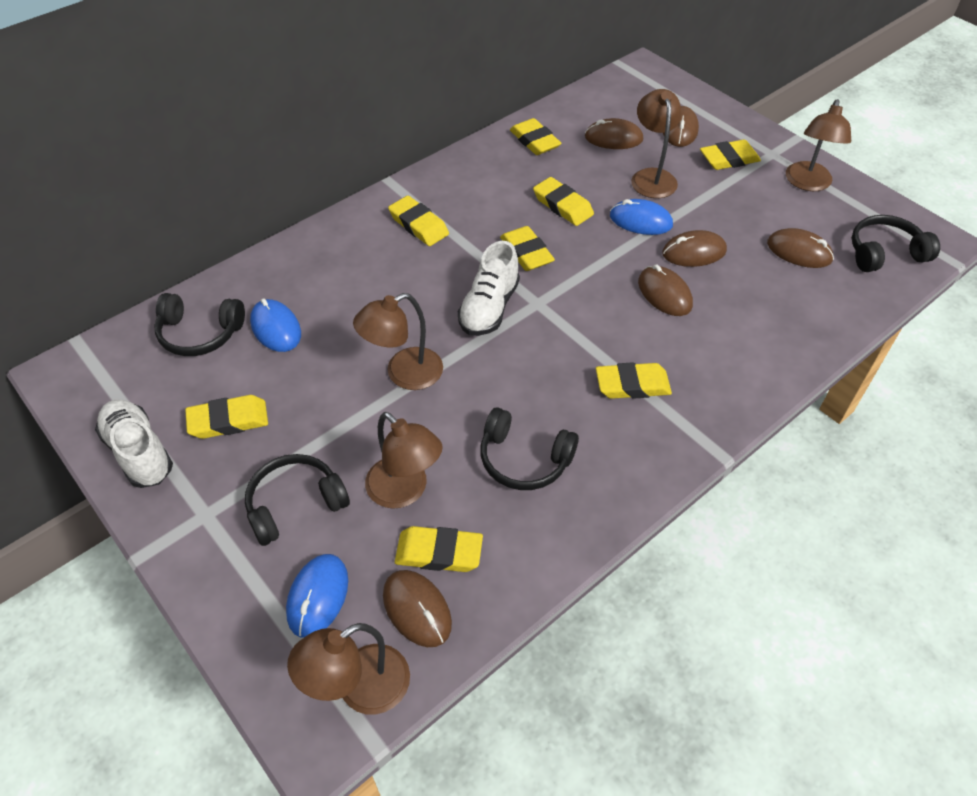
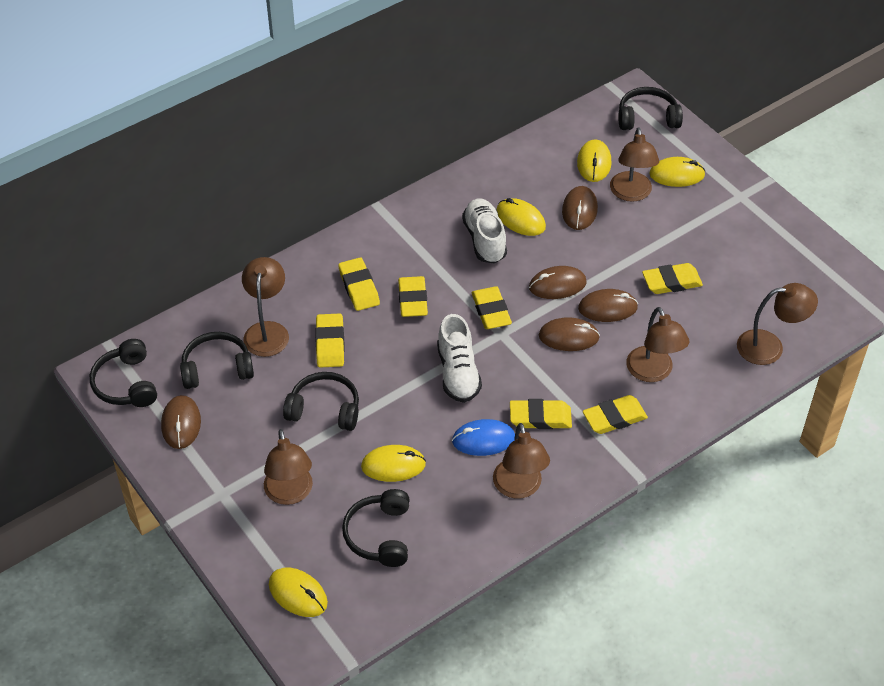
black headphones: 4 -> 5
blue mouse: 3 -> 1
brown lamp: 5 -> 6
brown mouse: 6 -> 5
yellow eraser: 8 -> 7
yellow mouse: 0 -> 5

